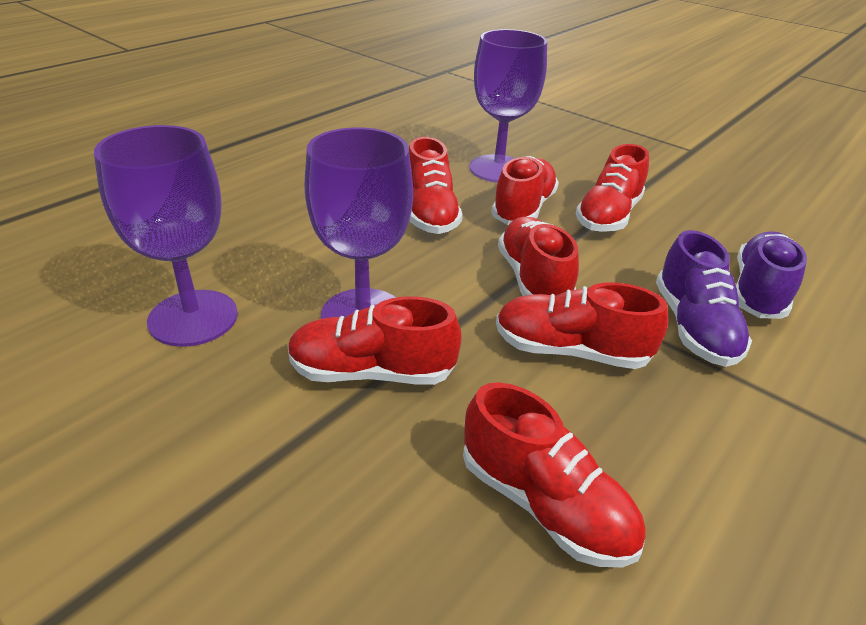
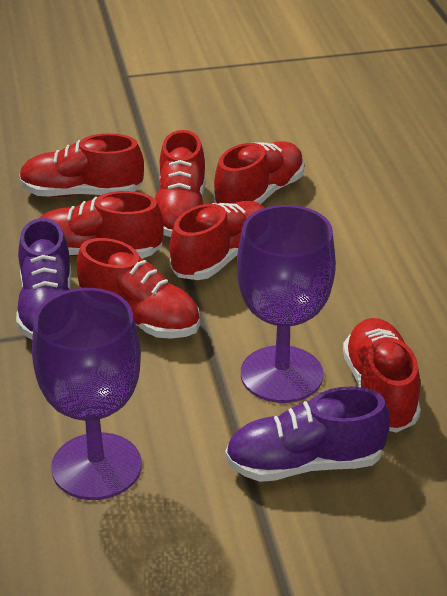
purple goblet: 3 -> 2

